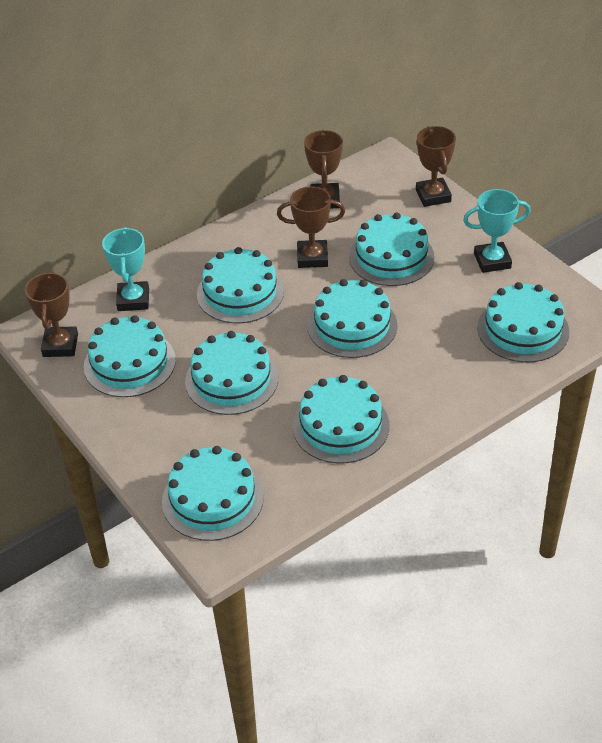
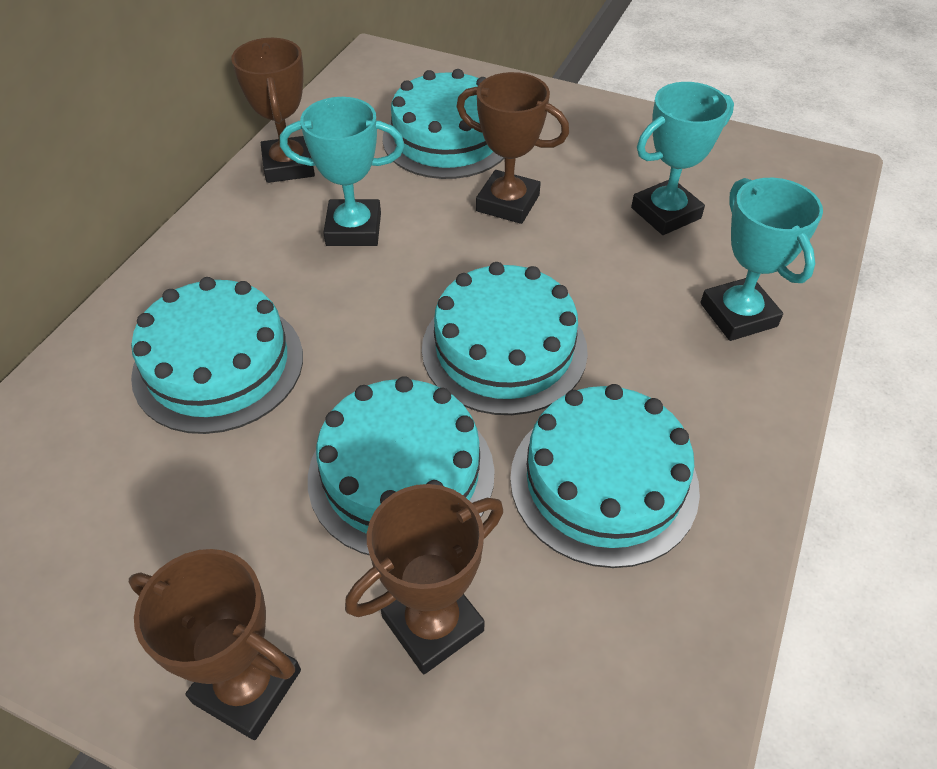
turquoise cake: 8 -> 5
turquoise trophy: 2 -> 3

